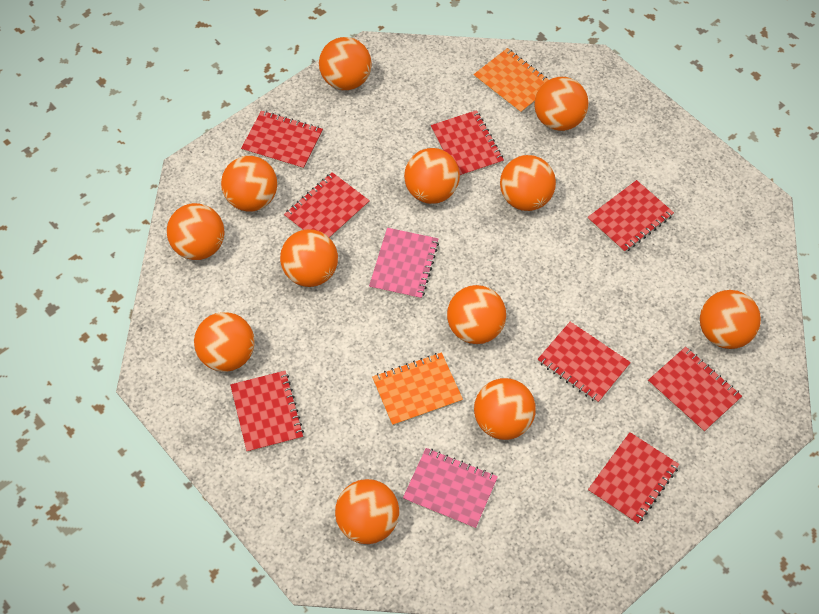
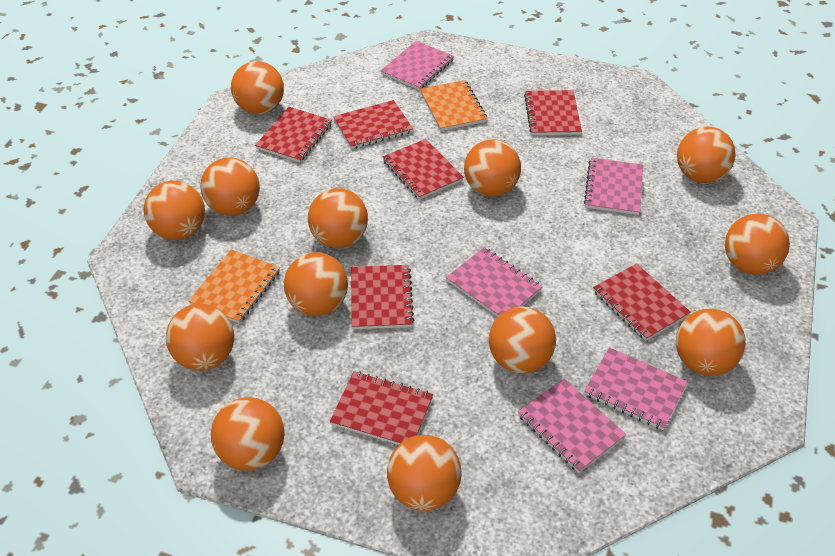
orange ball: 12 -> 13
pink notebook: 2 -> 5
red notebook: 8 -> 7

